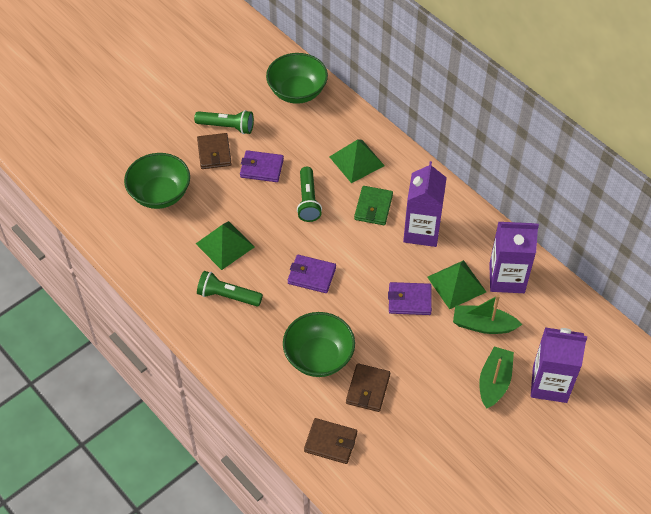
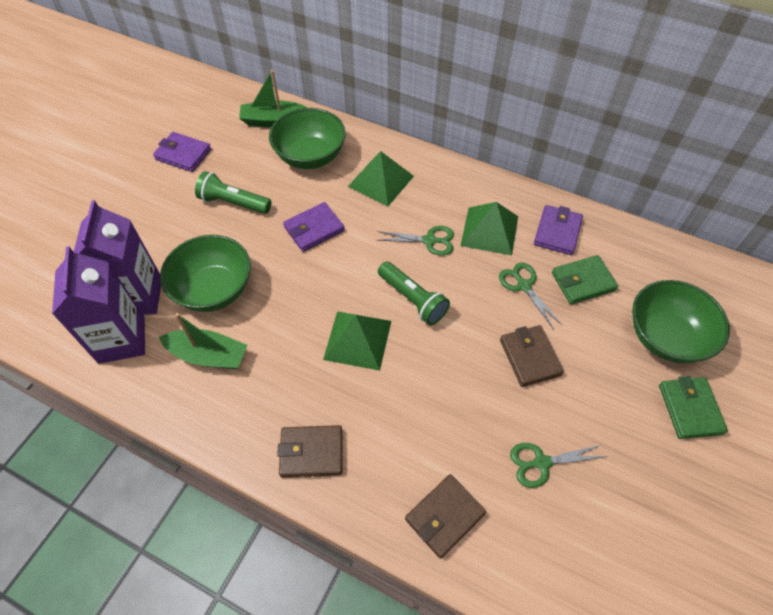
green flashlight: 3 -> 2
green scissors: 0 -> 3
green wallet: 1 -> 2
purple carton: 3 -> 2

